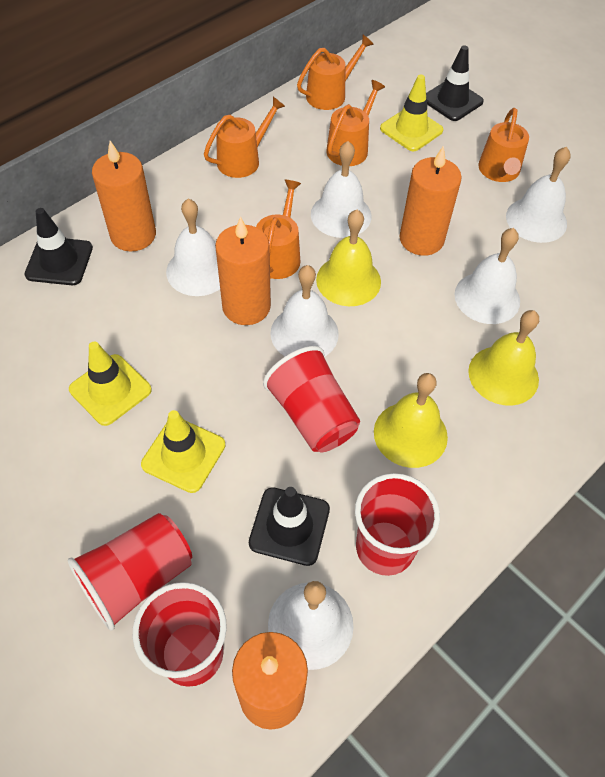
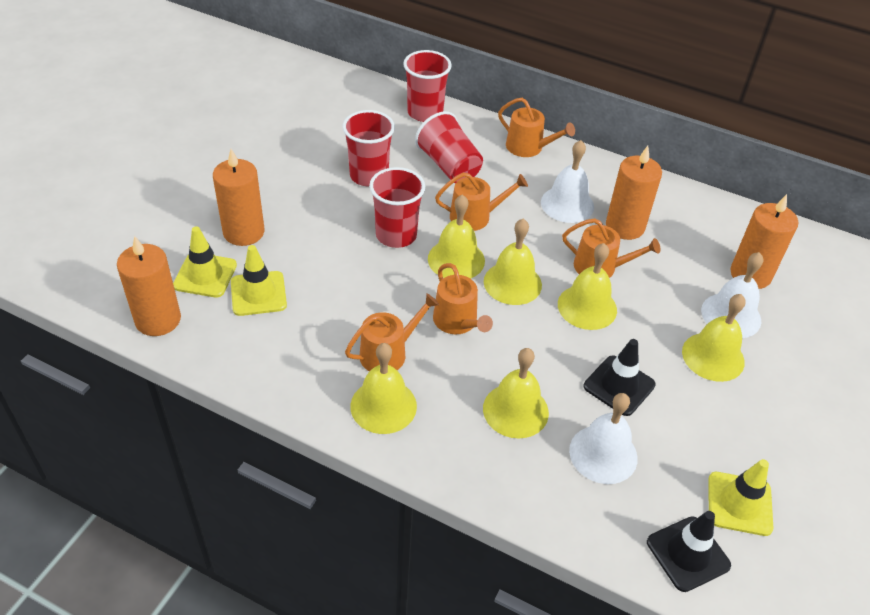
black traffic cone: 3 -> 2
white bell: 6 -> 3
yellow bell: 3 -> 6

